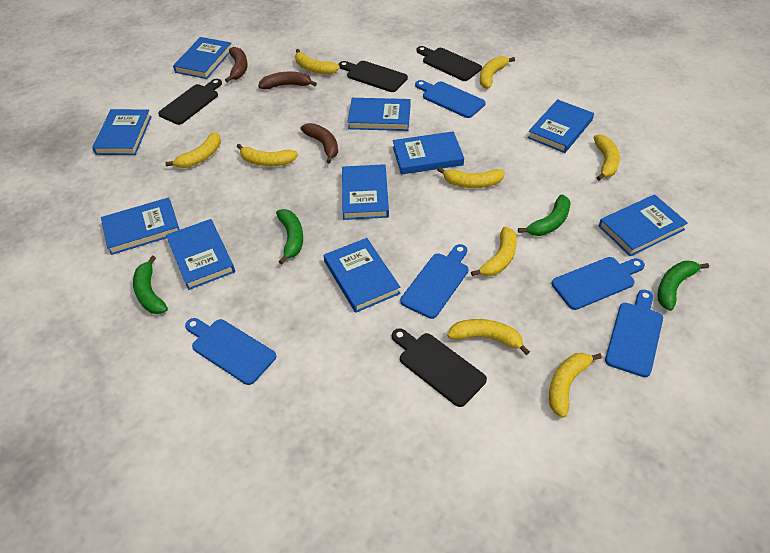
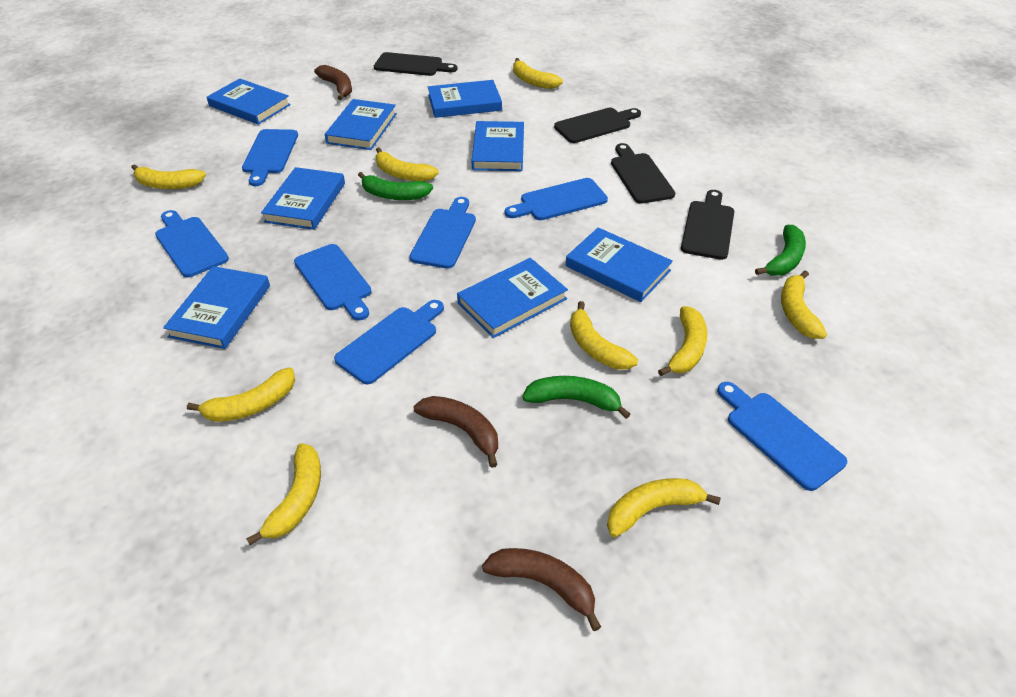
blue book: 10 -> 8
blue cutting board: 5 -> 7
green banana: 4 -> 3

